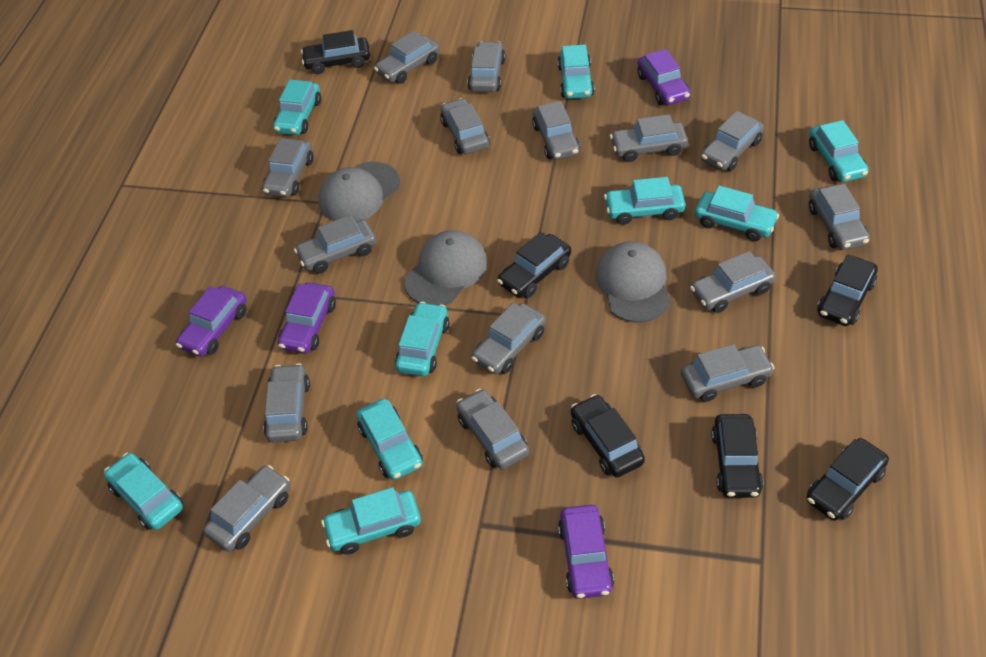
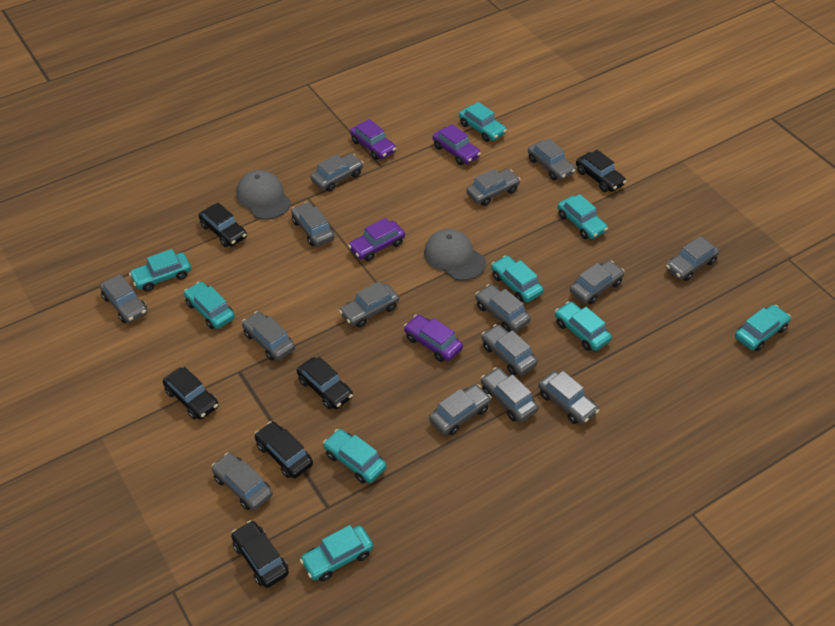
grey cap: 3 -> 2

